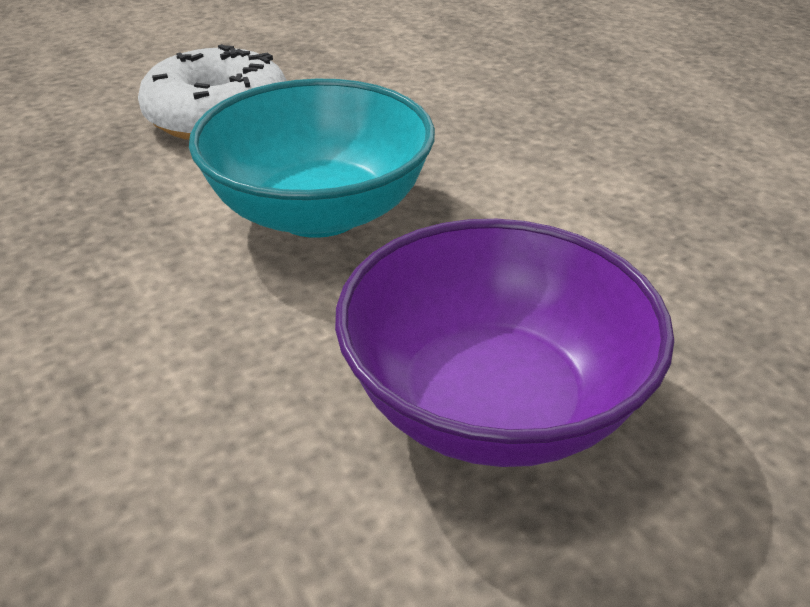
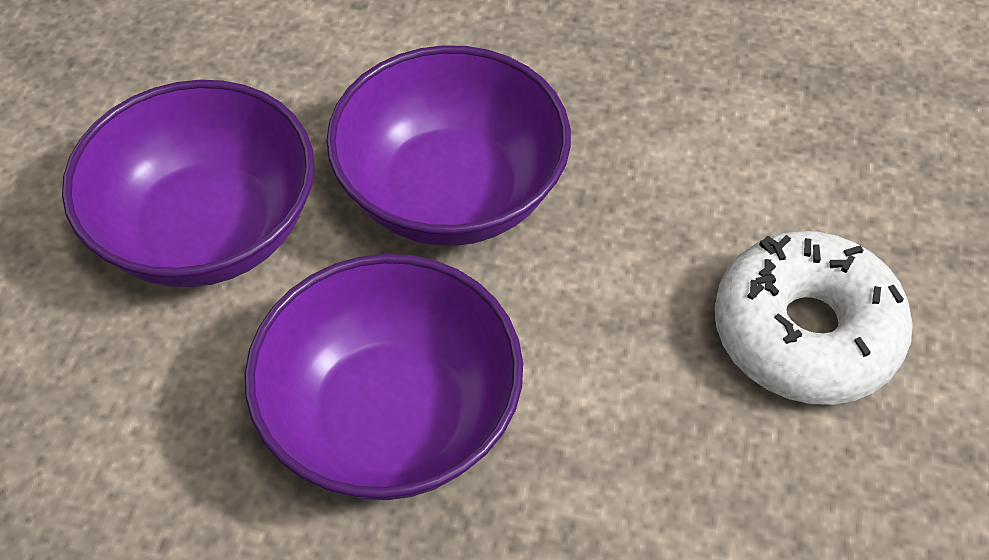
purple bowl: 1 -> 3
turquoise bowl: 1 -> 0

